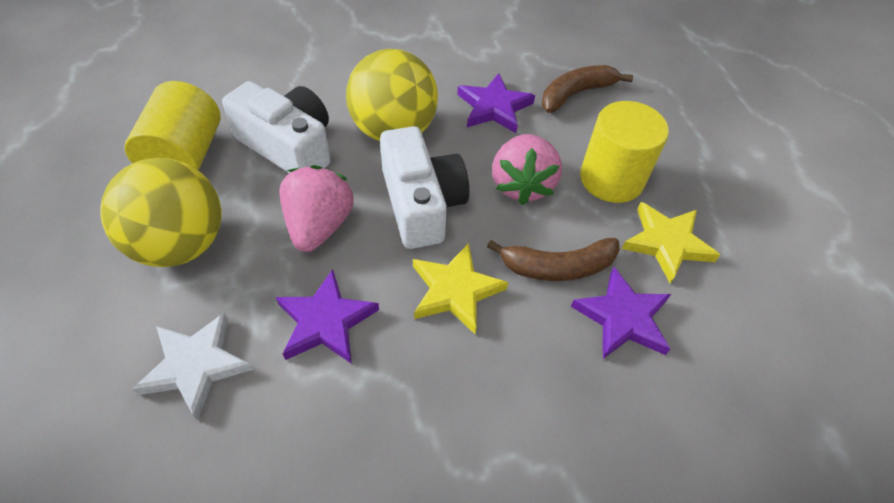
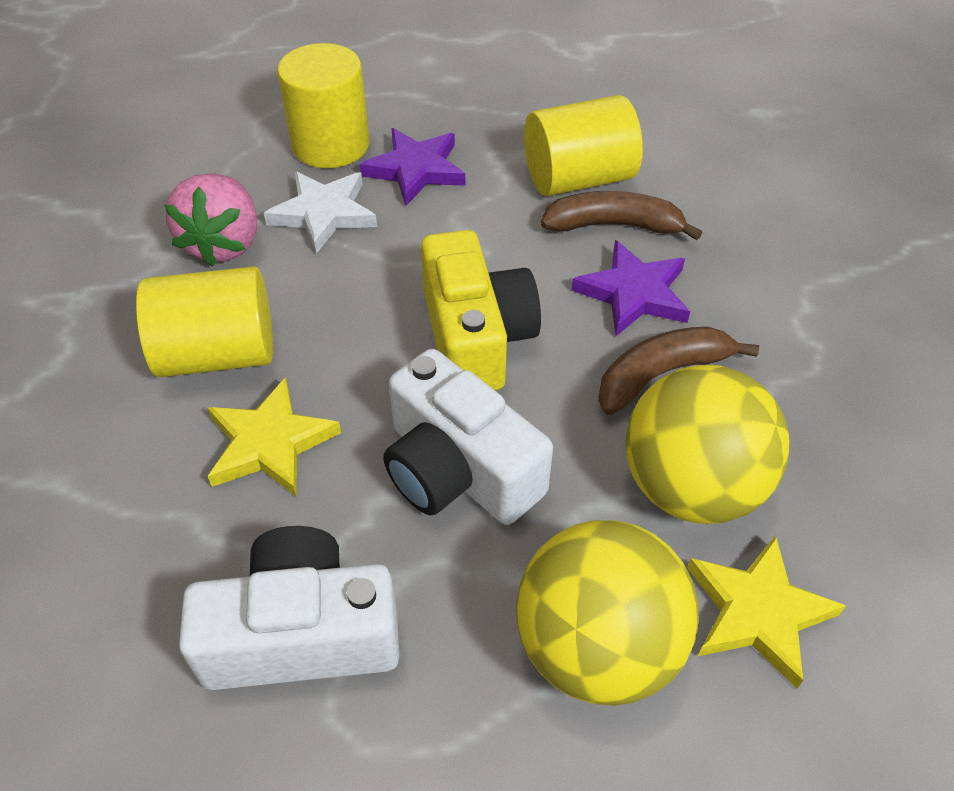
pink strawberry: 2 -> 1
purple star: 3 -> 2
yellow camera: 0 -> 1
yellow cylinder: 2 -> 3

